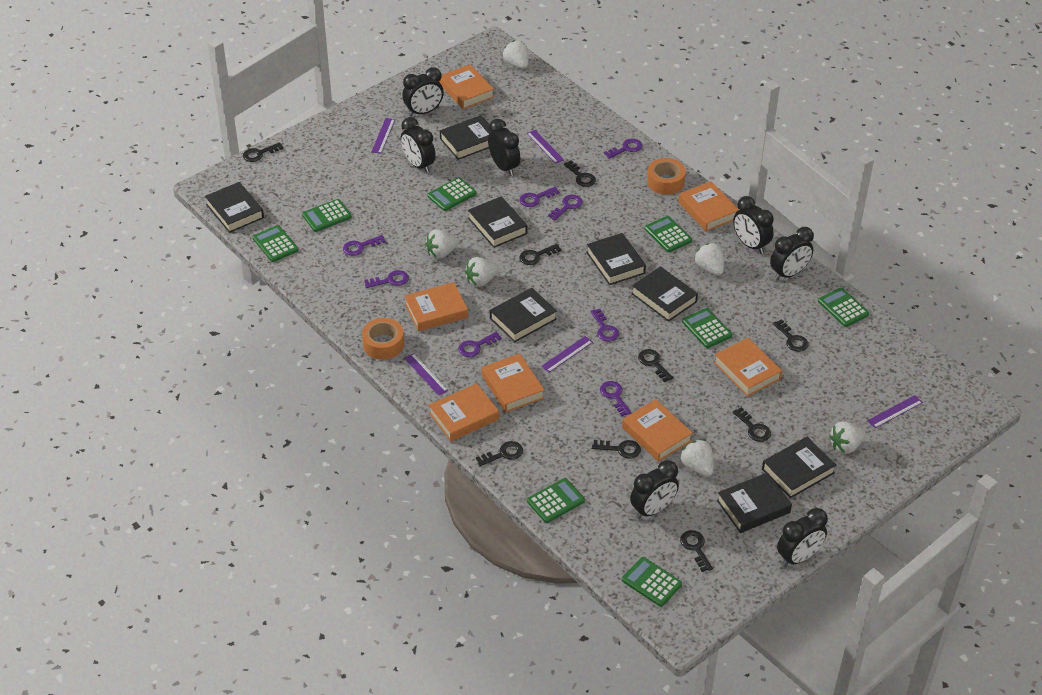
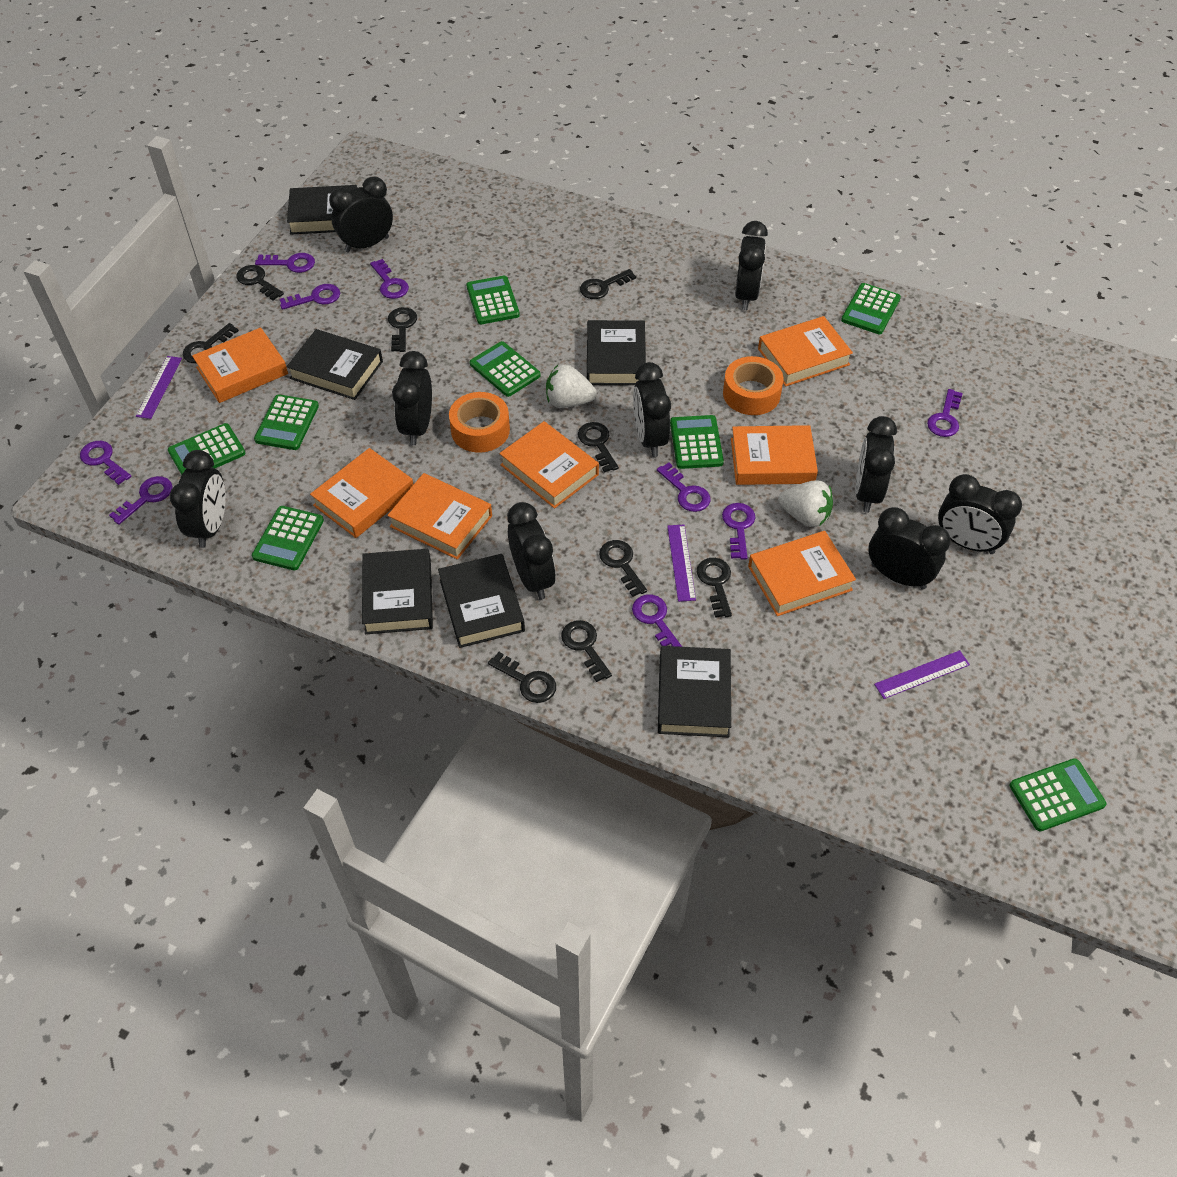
black book: 8 -> 6
black clock: 7 -> 9
purple key: 8 -> 9
purple ruler: 5 -> 3
white strawberry: 6 -> 2

